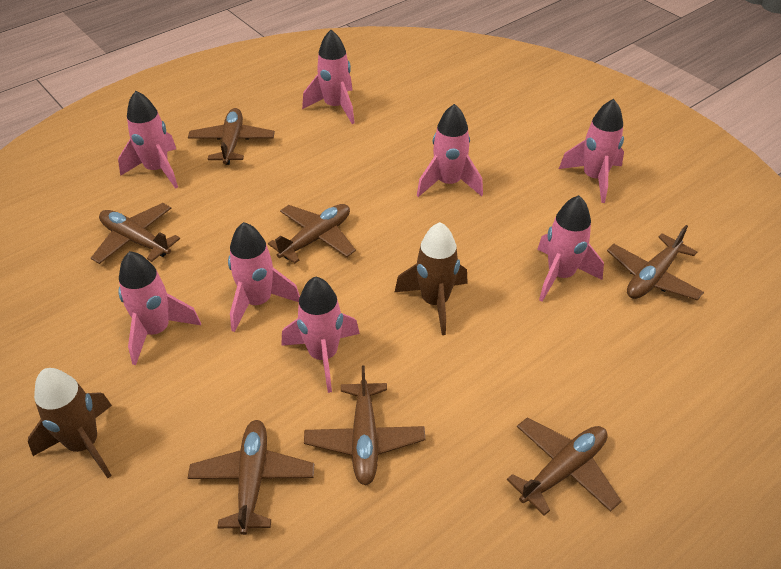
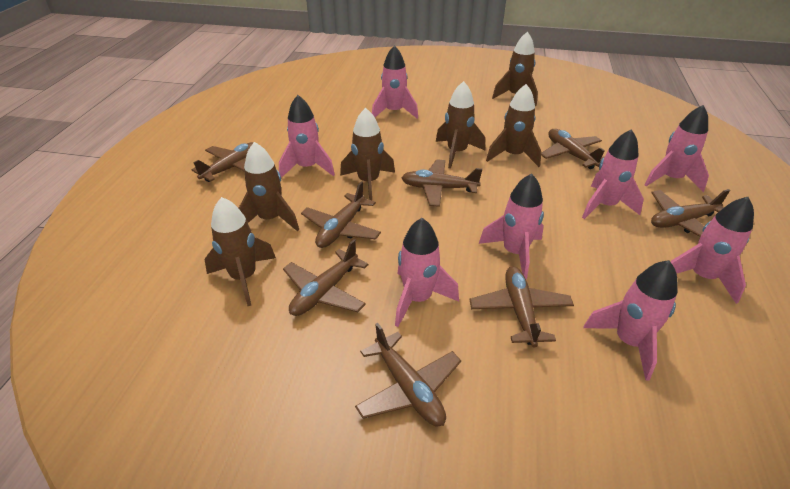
brown plane: 7 -> 8
brown rocket: 2 -> 6

